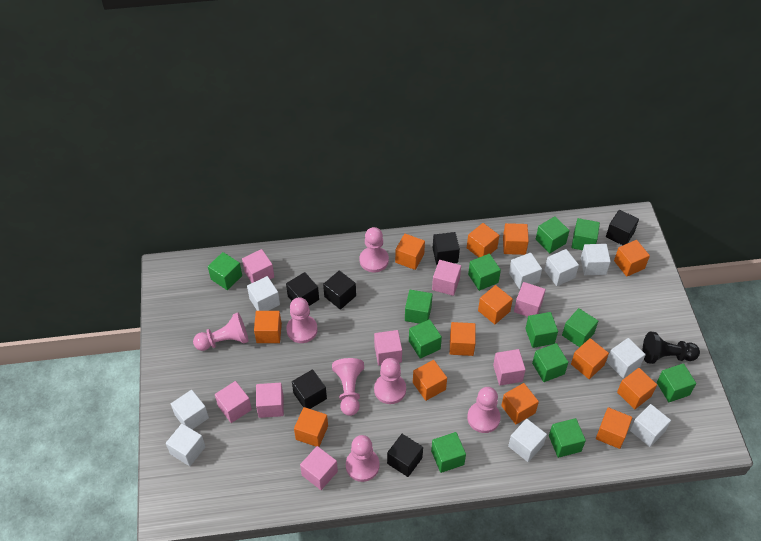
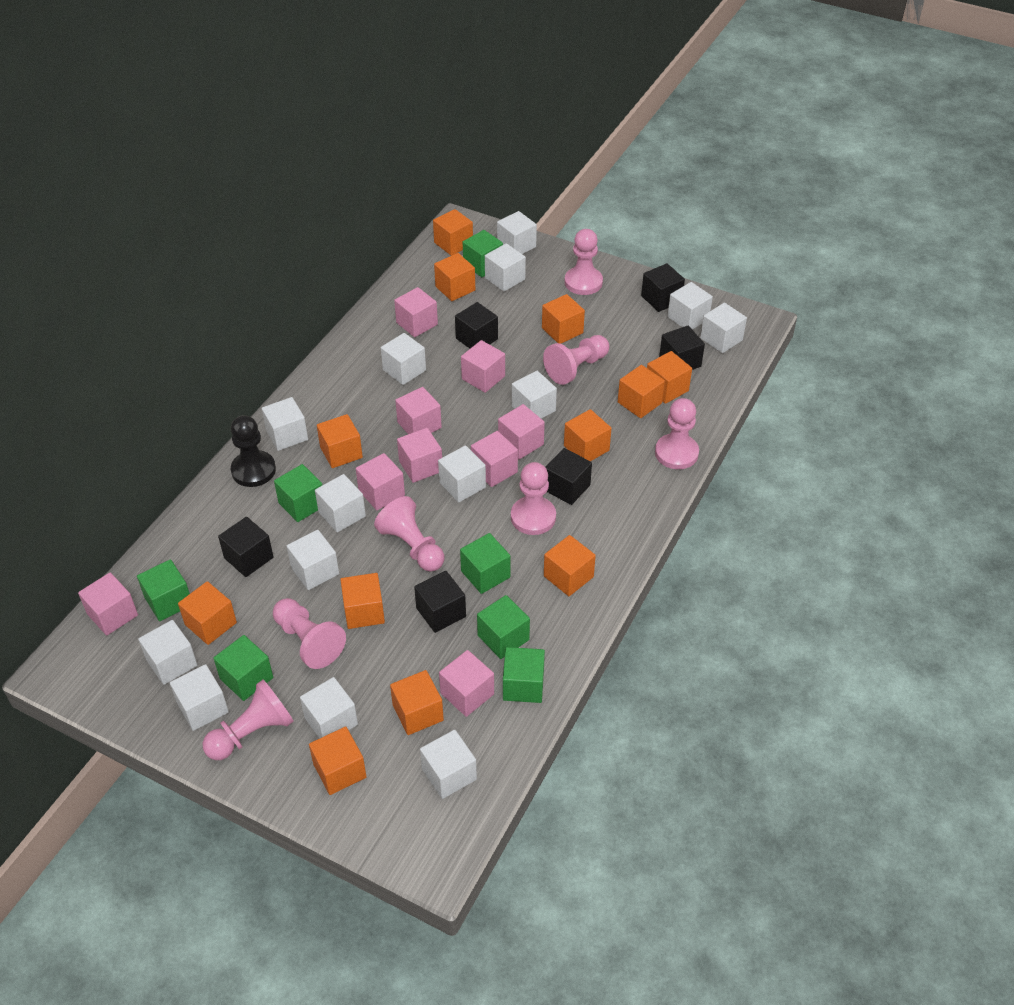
green cube: 12 -> 7
orange cube: 13 -> 12
pink cube: 8 -> 9
white cube: 9 -> 14

